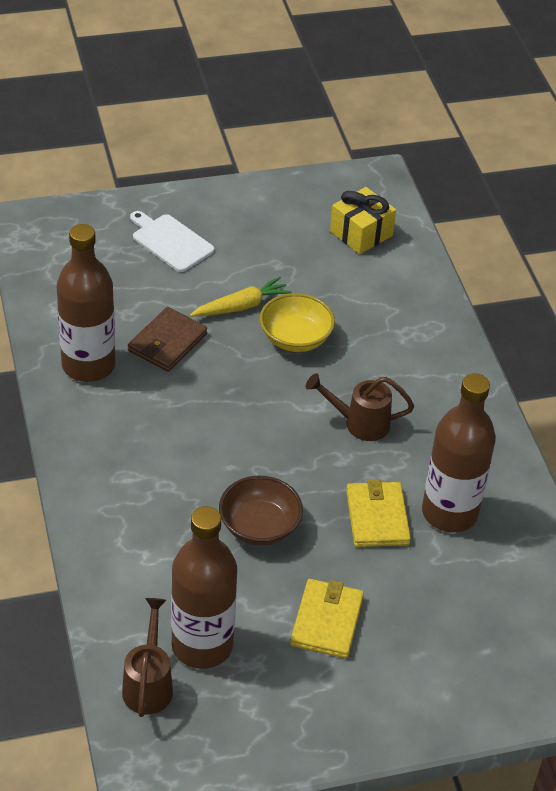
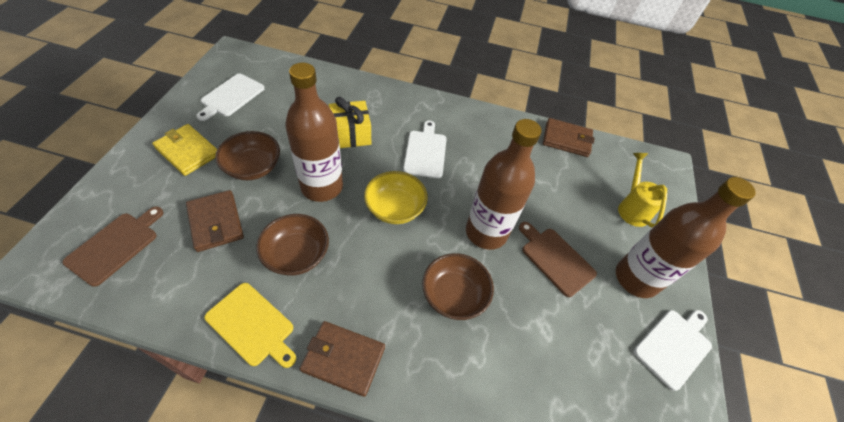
brown bowl: 1 -> 3
brown cutting board: 0 -> 2
brown wallet: 1 -> 3
brown watering can: 2 -> 0
white cutting board: 1 -> 3
yellow carrot: 1 -> 0
yellow cutting board: 0 -> 1
yellow wallet: 2 -> 1
yellow watering can: 0 -> 1

